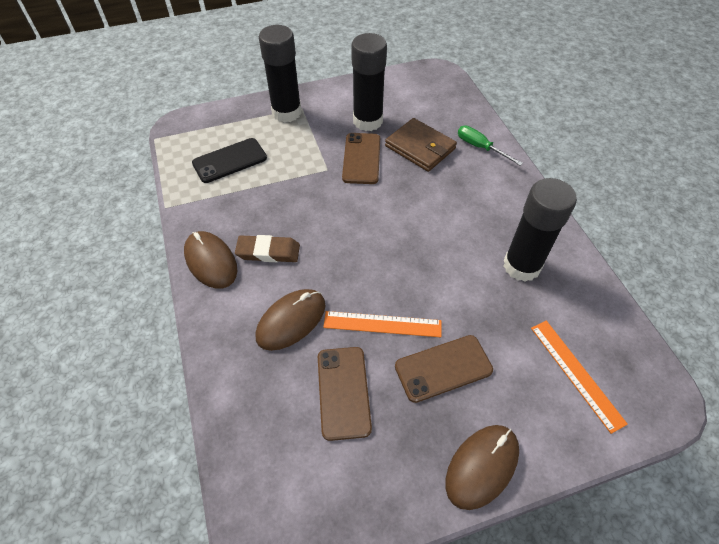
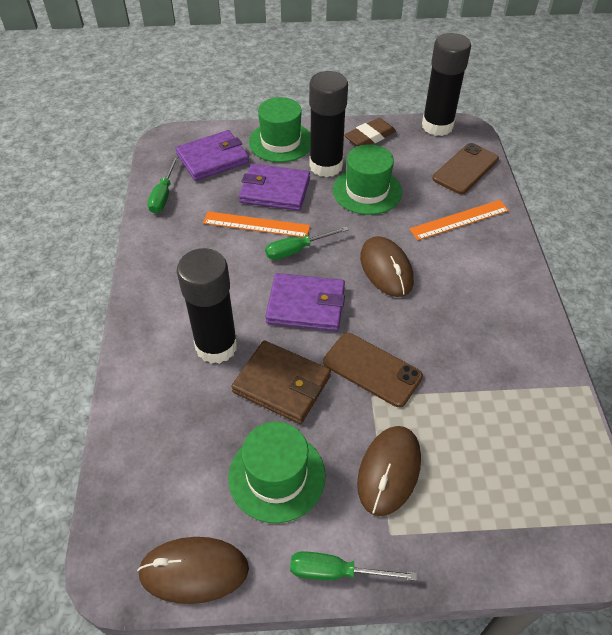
black phone: 1 -> 0
brown phone: 3 -> 2
green hat: 0 -> 3
green screwdriver: 1 -> 3
purple wallet: 0 -> 3

